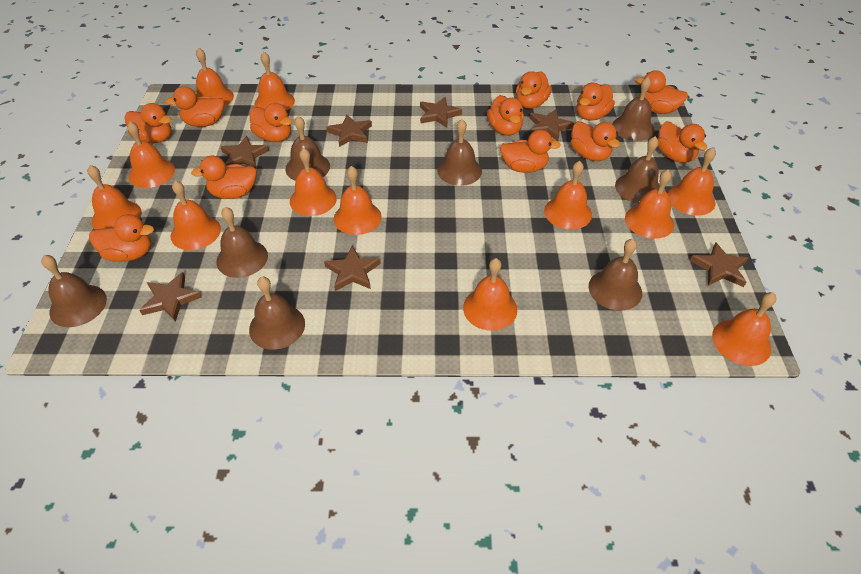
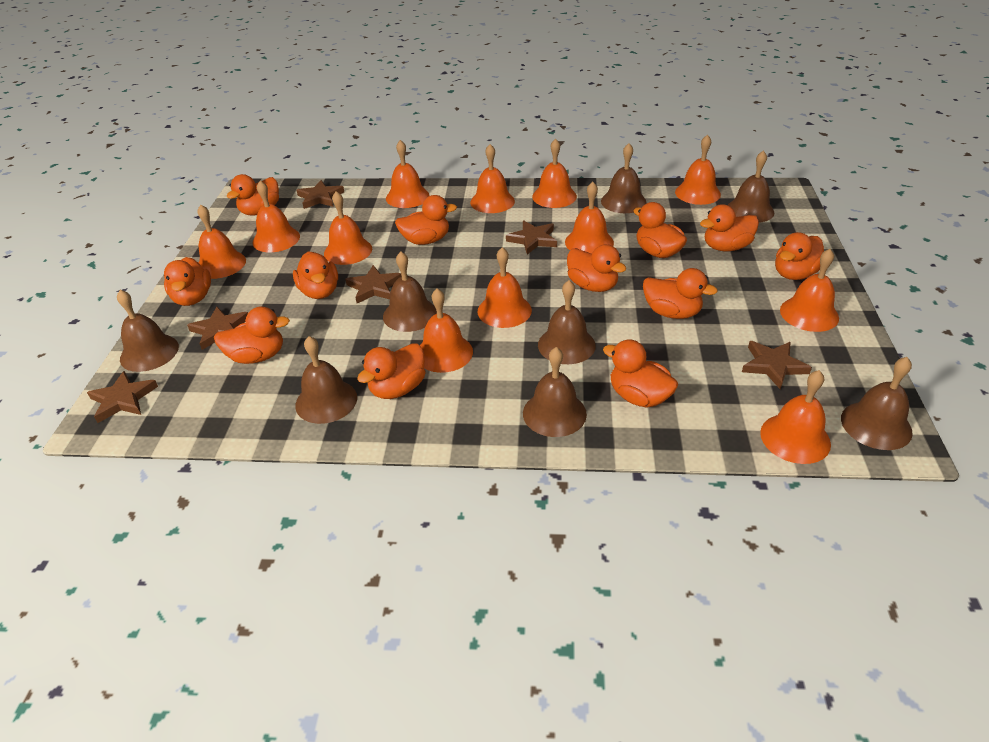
brown star: 7 -> 6

